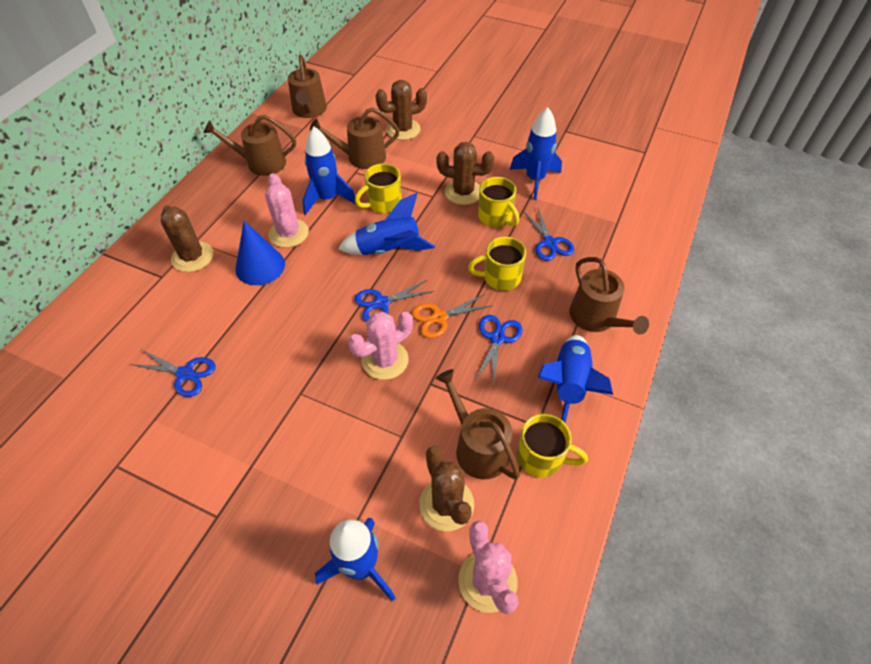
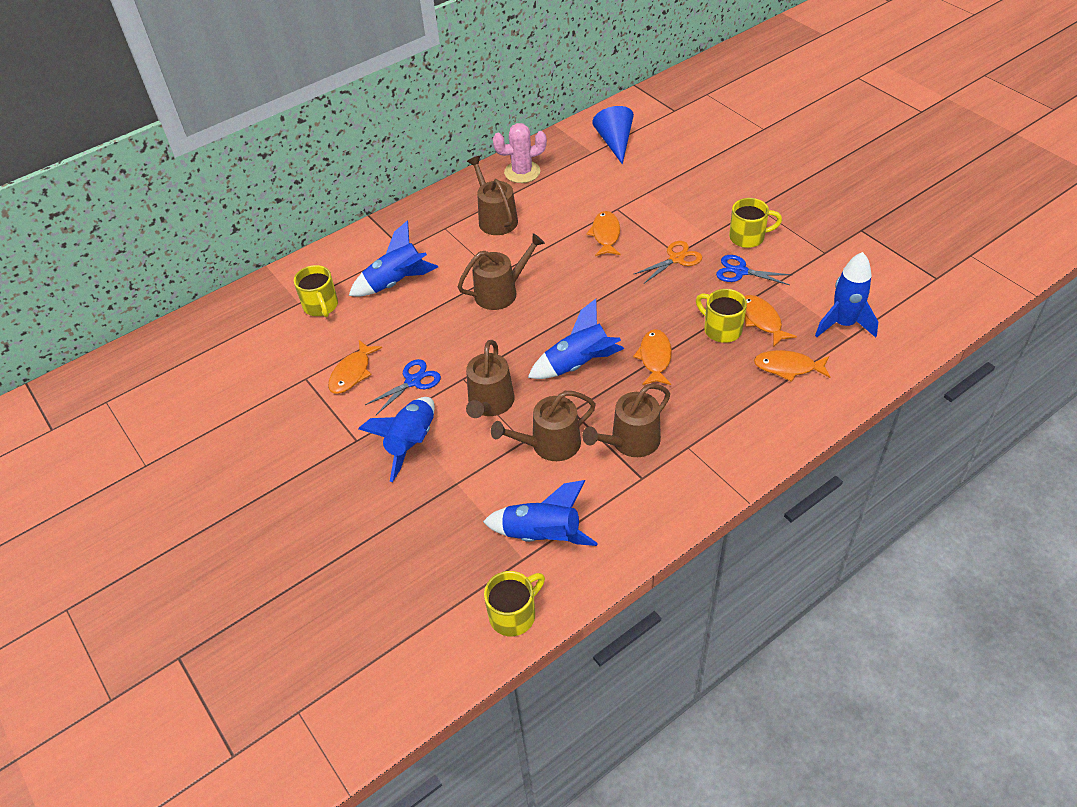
blue scissors: 4 -> 2
brown cactus: 4 -> 0
orange fish: 0 -> 5
pink cactus: 3 -> 1

